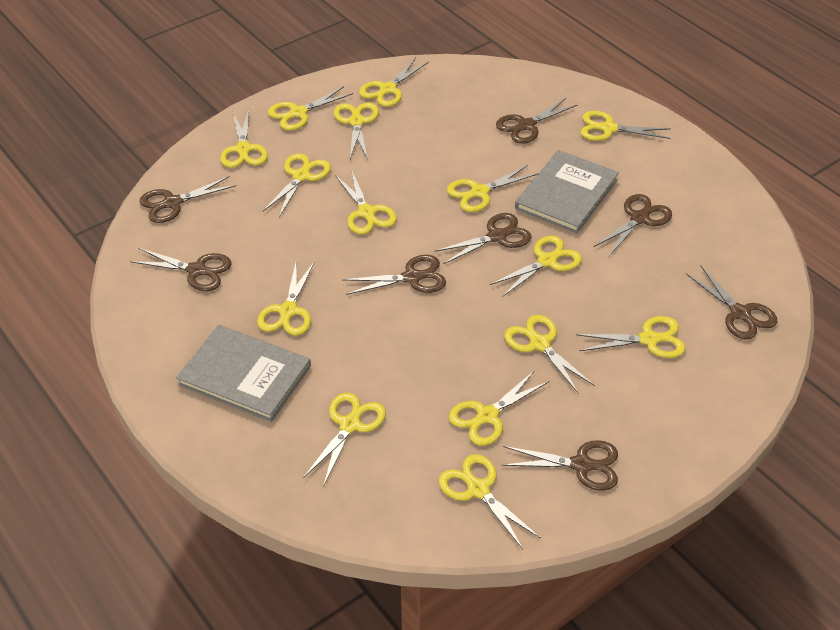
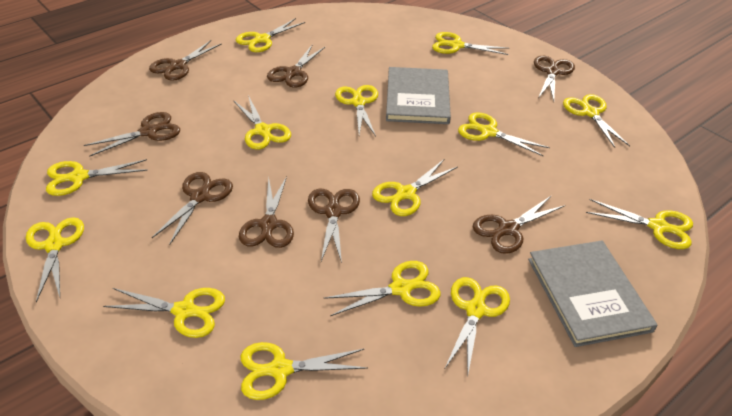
yellow scissors: 15 -> 14

